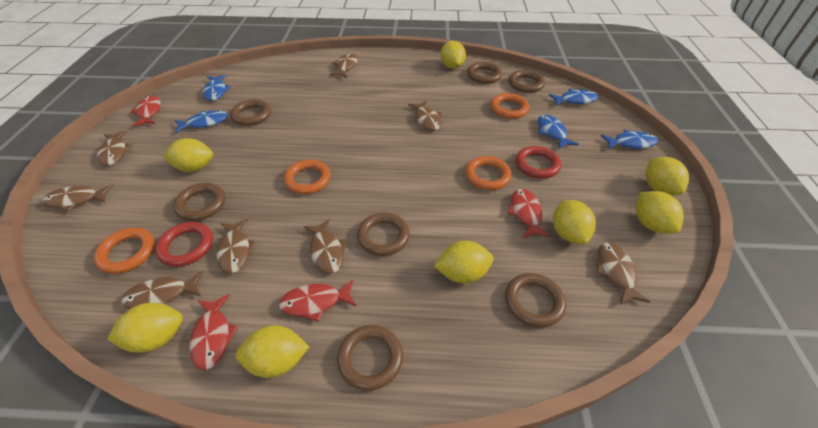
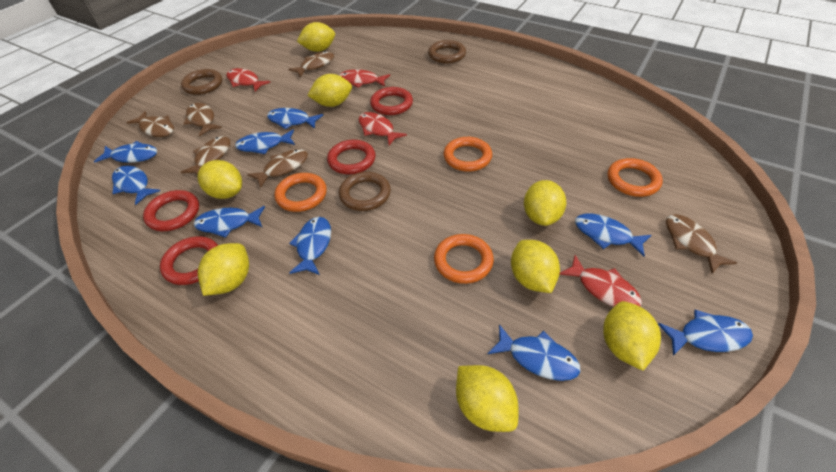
blue fish: 5 -> 9
brown fish: 8 -> 6
brown ring: 7 -> 3
red ring: 2 -> 4

